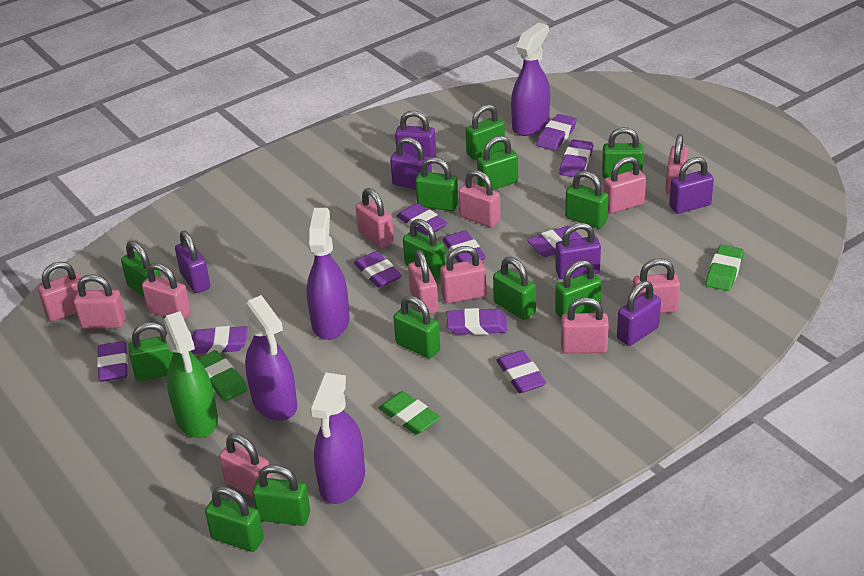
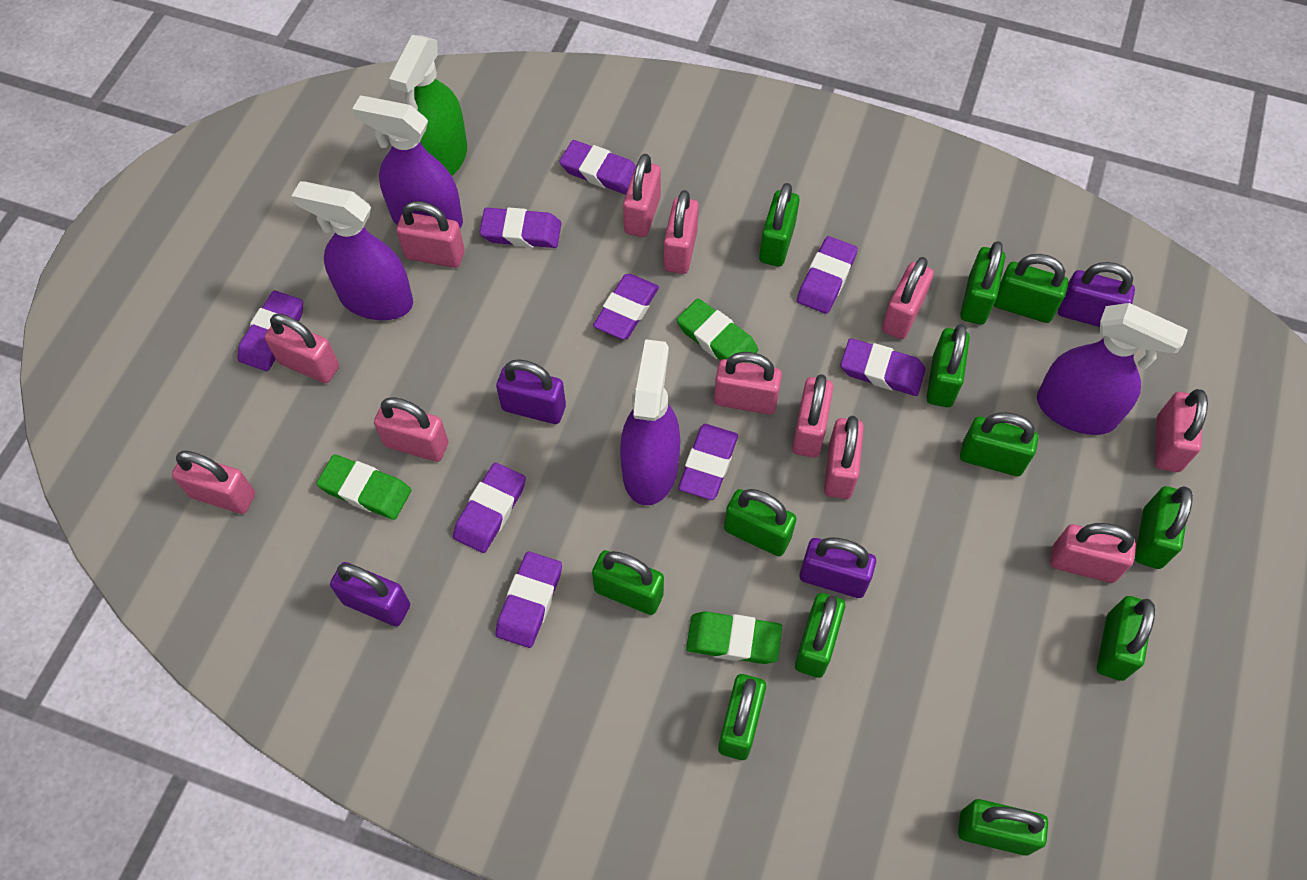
green padlock: 13 -> 12
purple eraser: 10 -> 9
purple padlock: 6 -> 4

